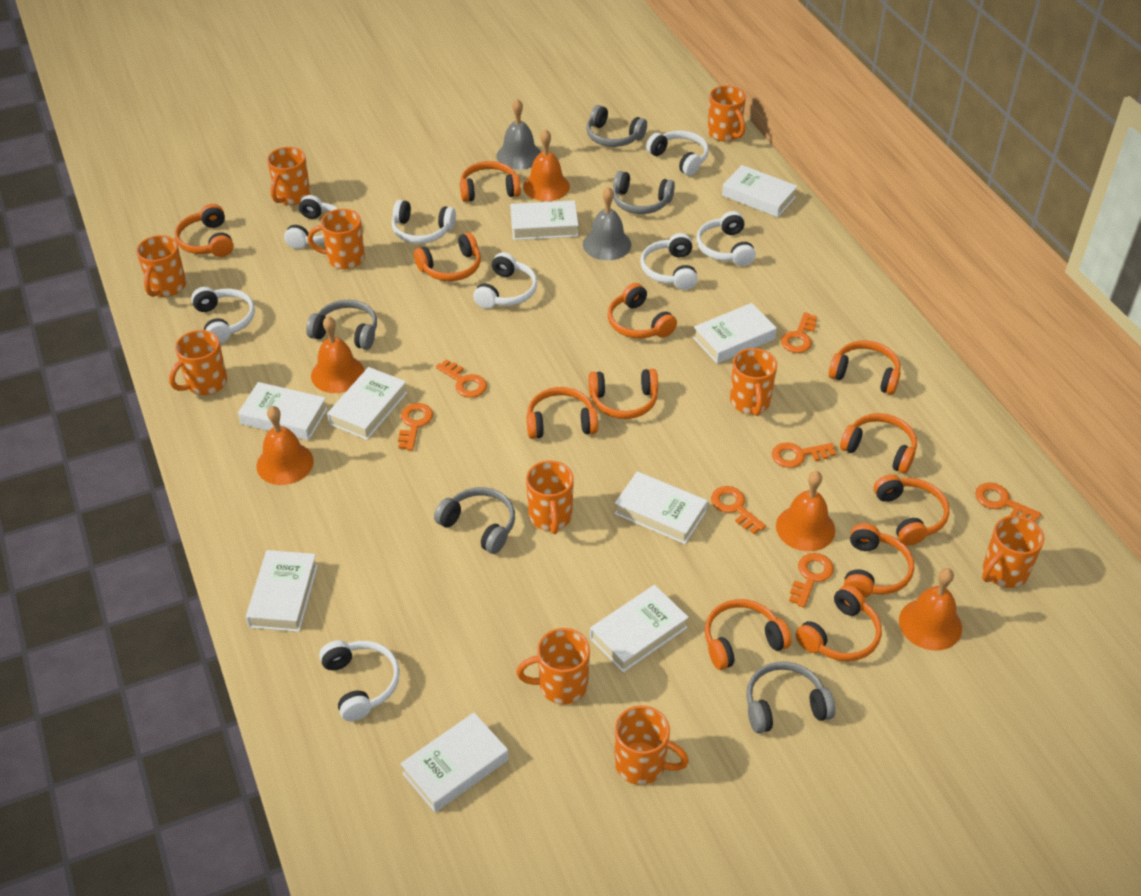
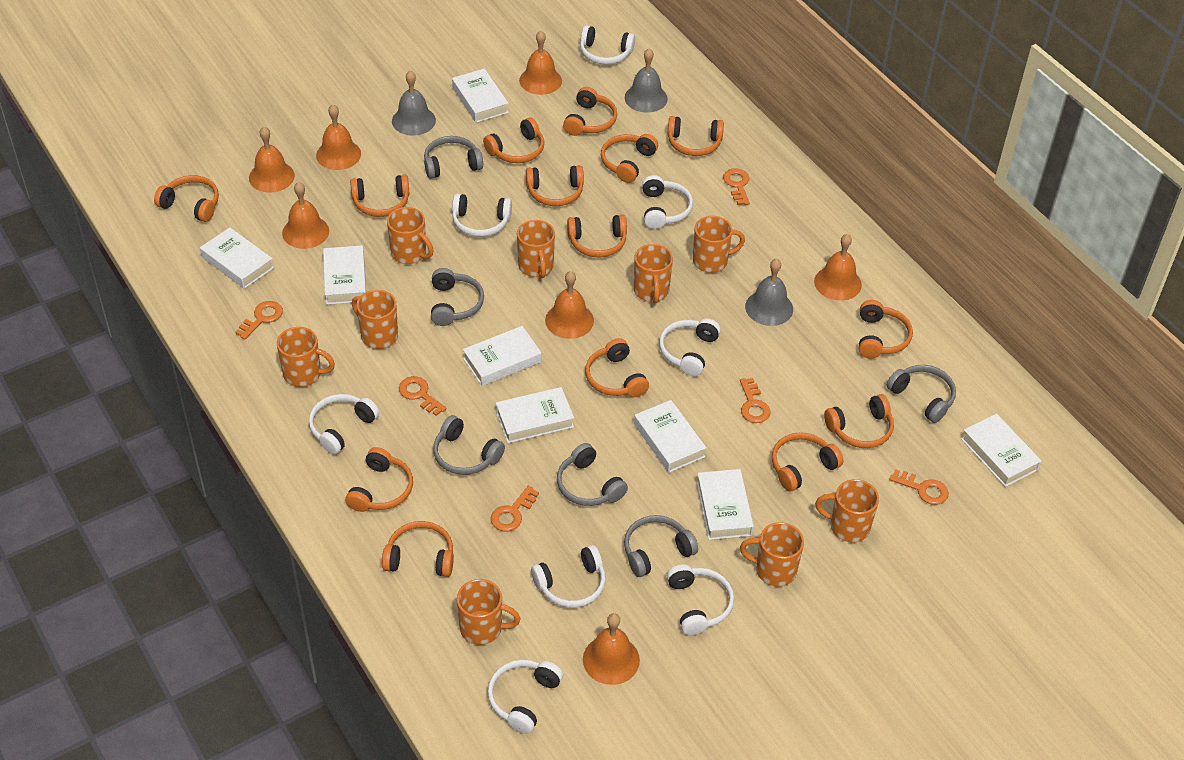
grey bell: 2 -> 3
grey headphones: 5 -> 6
orange bell: 5 -> 7
orange headphones: 12 -> 14
orange key: 7 -> 6
orange mug: 10 -> 9
white book: 9 -> 8

